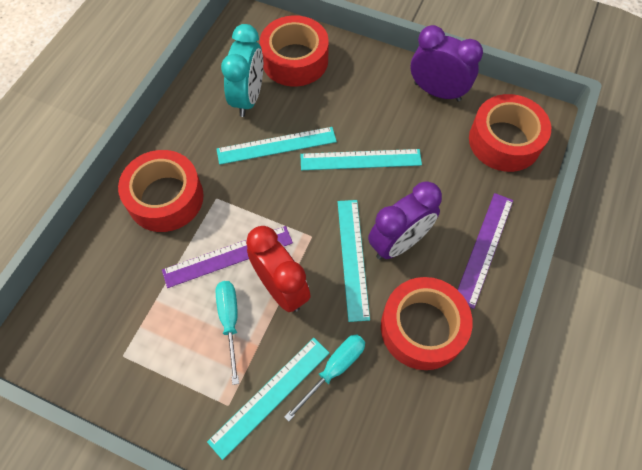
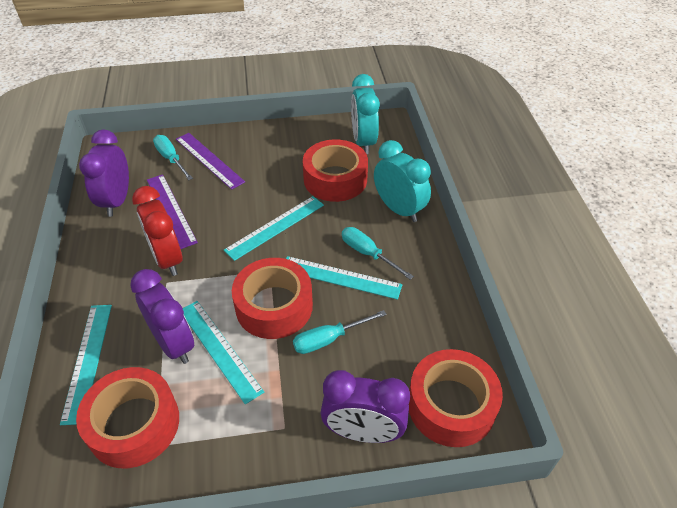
purple clock: 2 -> 3
turquoise clock: 1 -> 2
turquoise screwdriver: 2 -> 3

